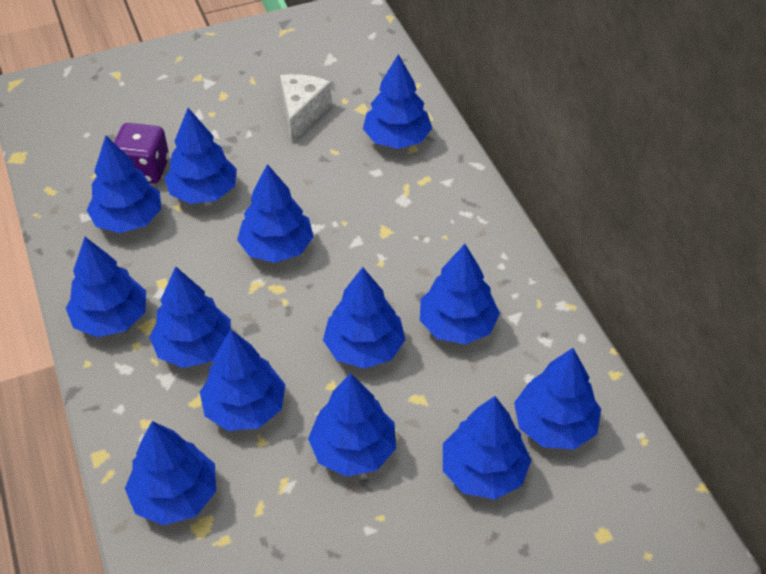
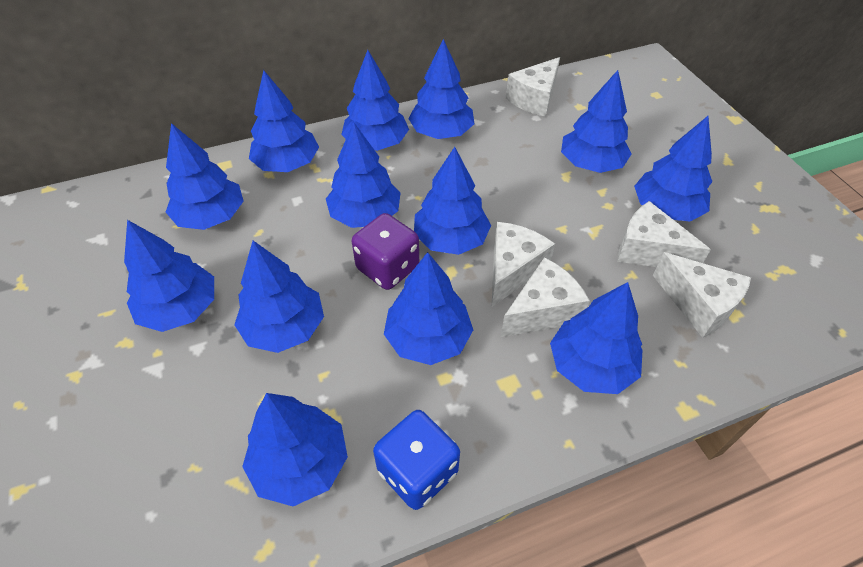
blue dice: 0 -> 1
white cheese: 1 -> 5

